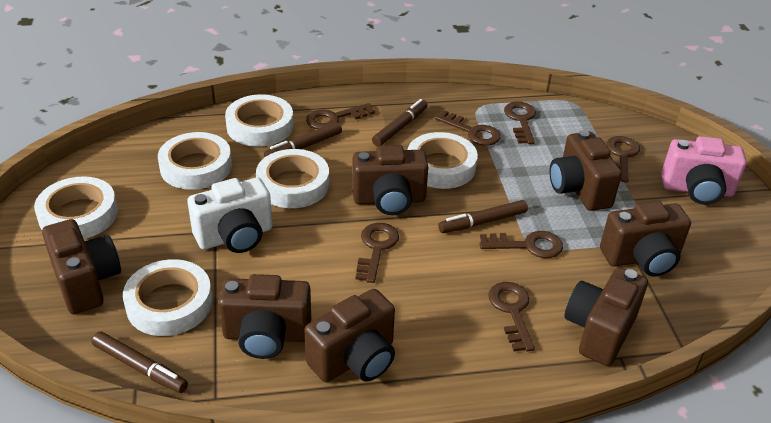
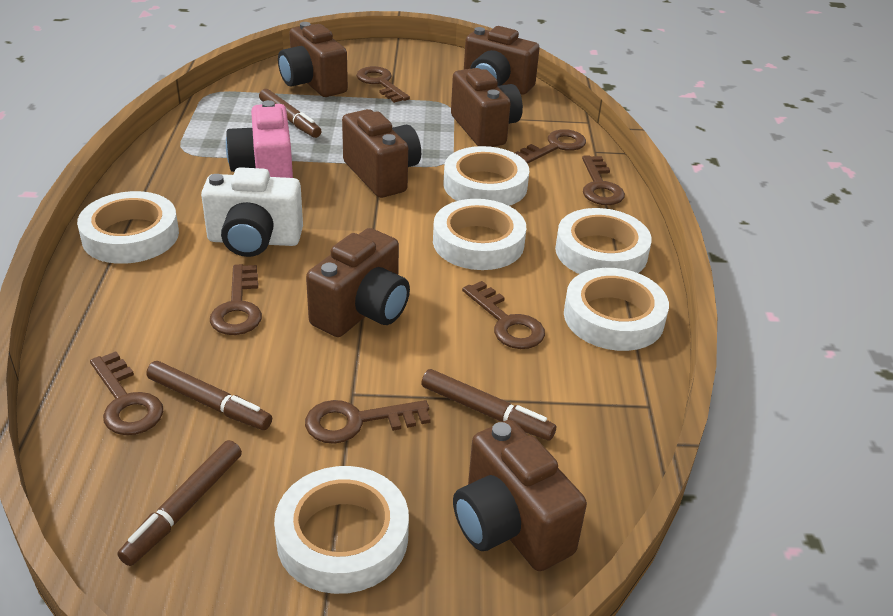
brown camera: 7 -> 6

